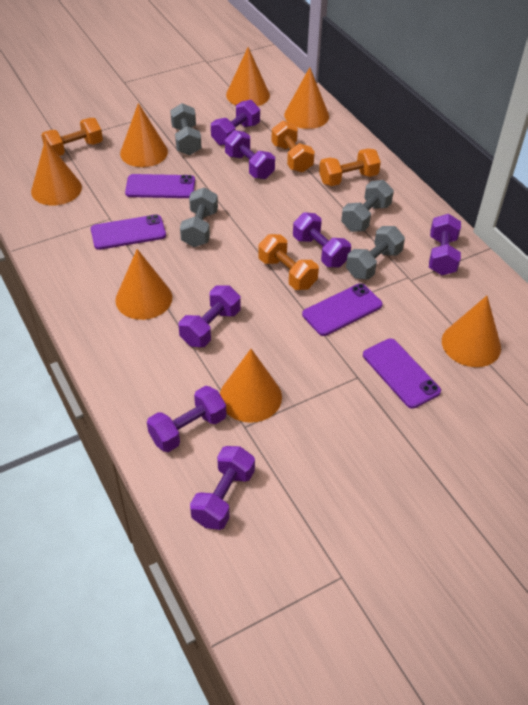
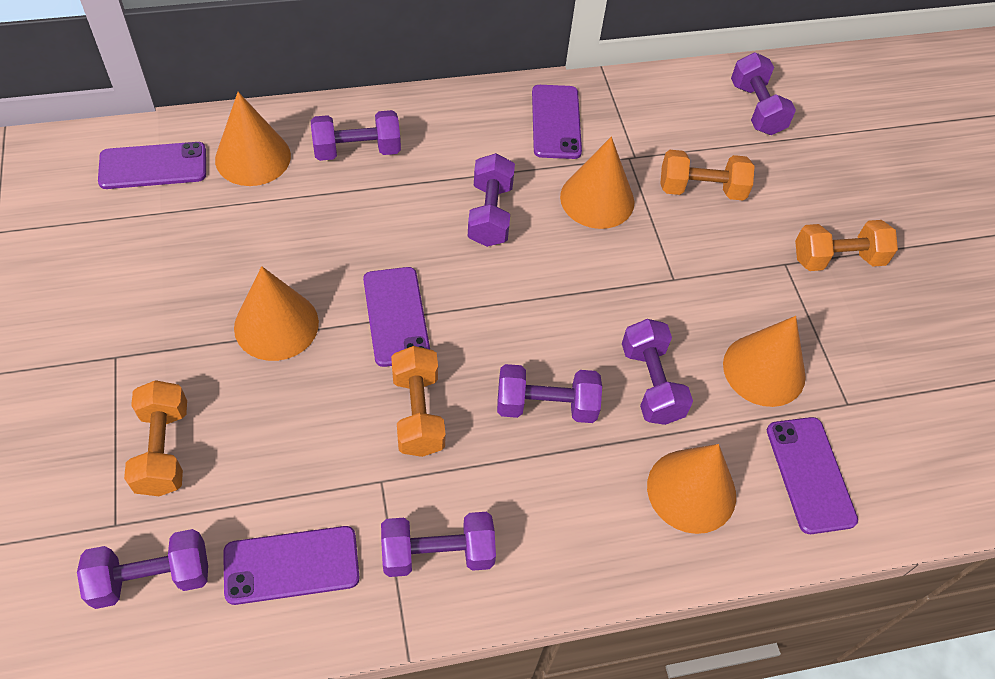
grey dumbbell: 4 -> 0
orange cone: 7 -> 5
purple phone: 4 -> 5

